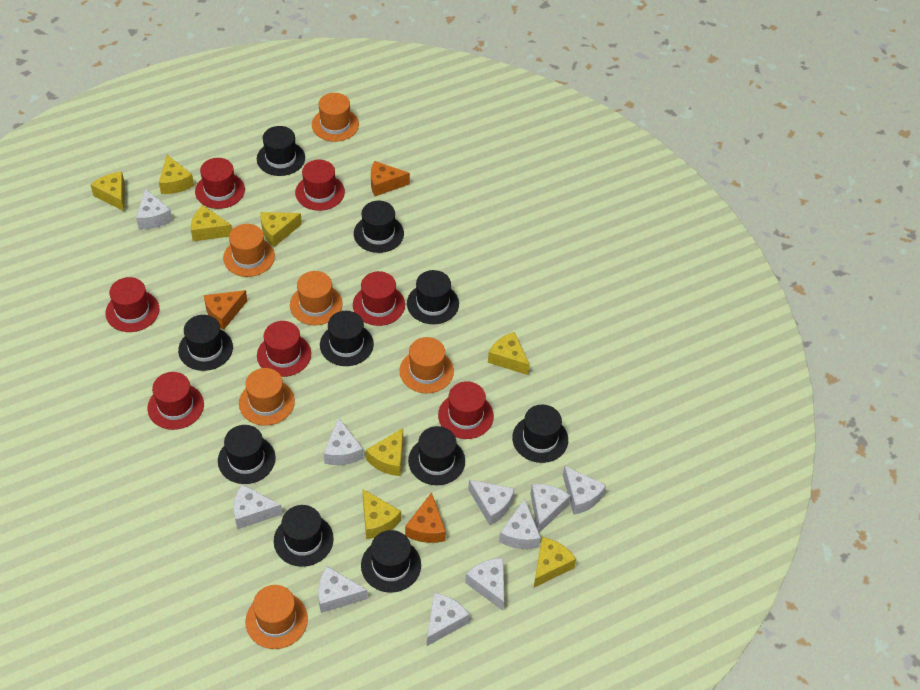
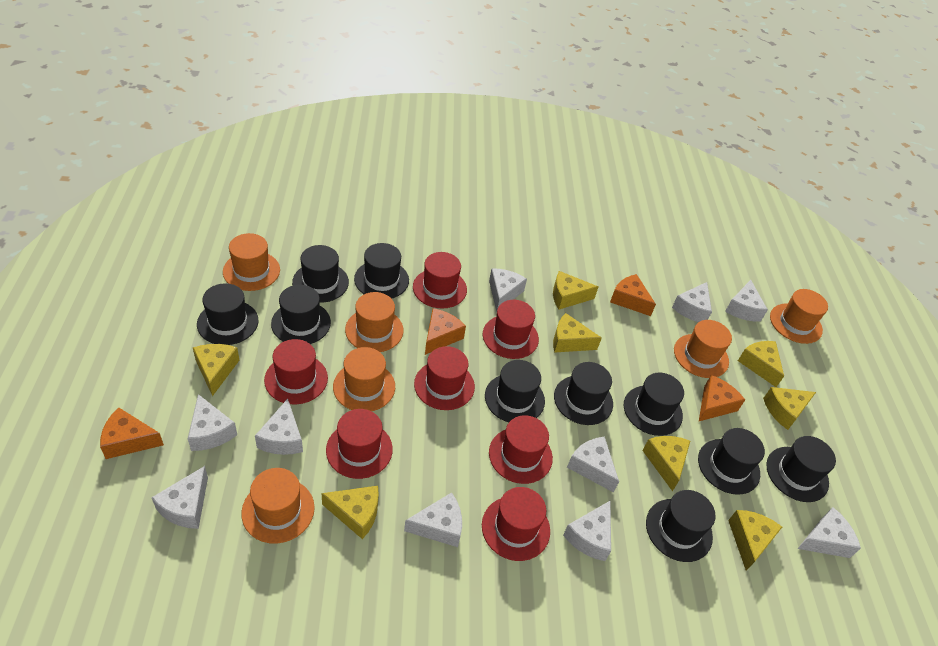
orange cheese: 3 -> 4

